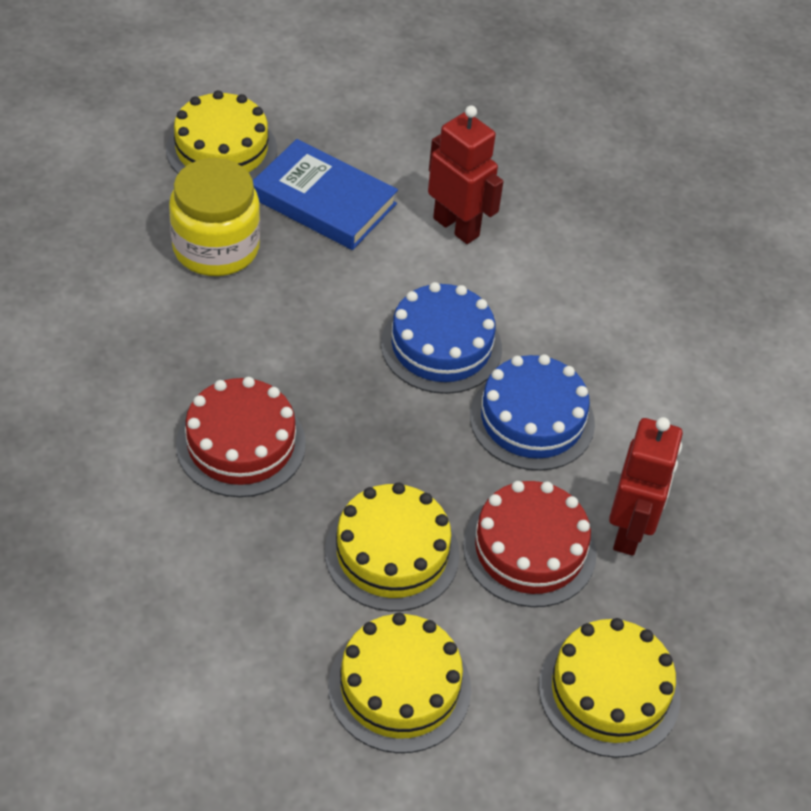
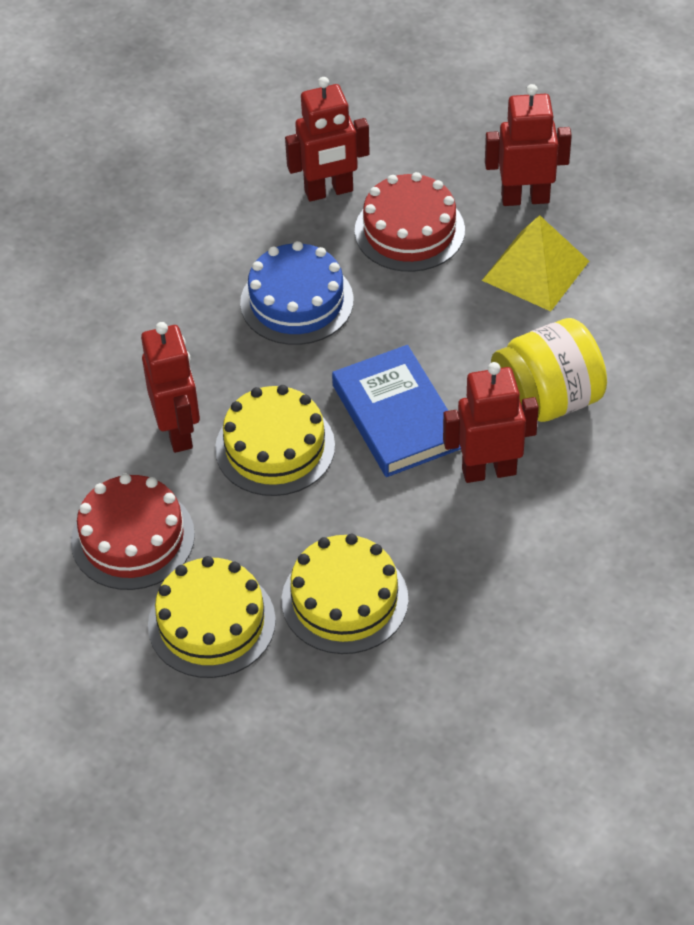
blue cake: 2 -> 1
red robot: 2 -> 4
yellow cake: 4 -> 3
yellow pyramid: 0 -> 1

